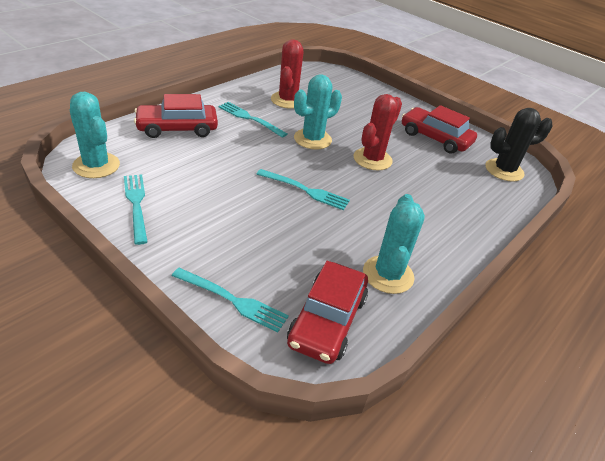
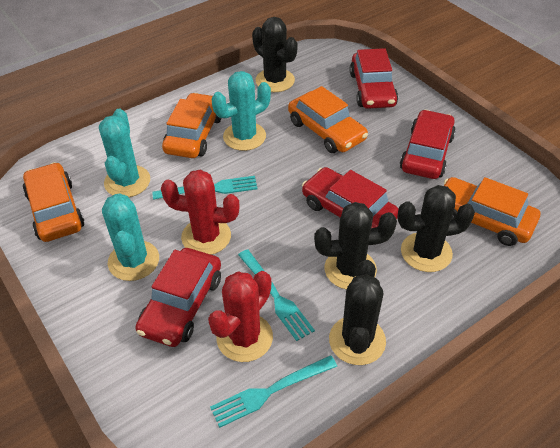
black cactus: 1 -> 4
orange car: 0 -> 4
red car: 3 -> 4
turquoise fork: 4 -> 3

